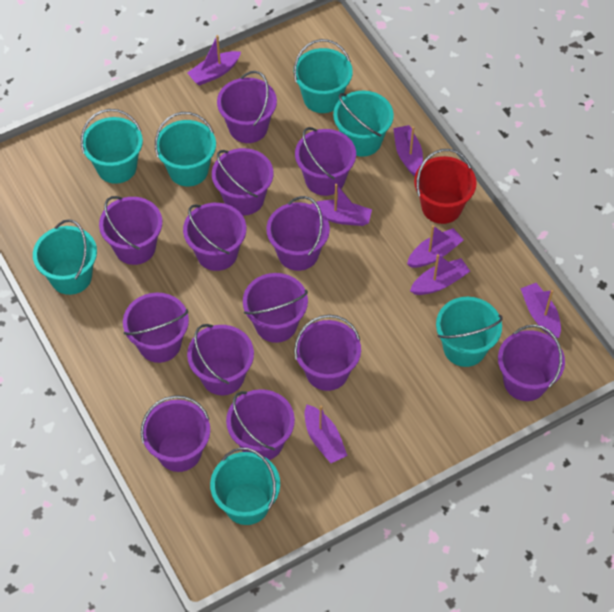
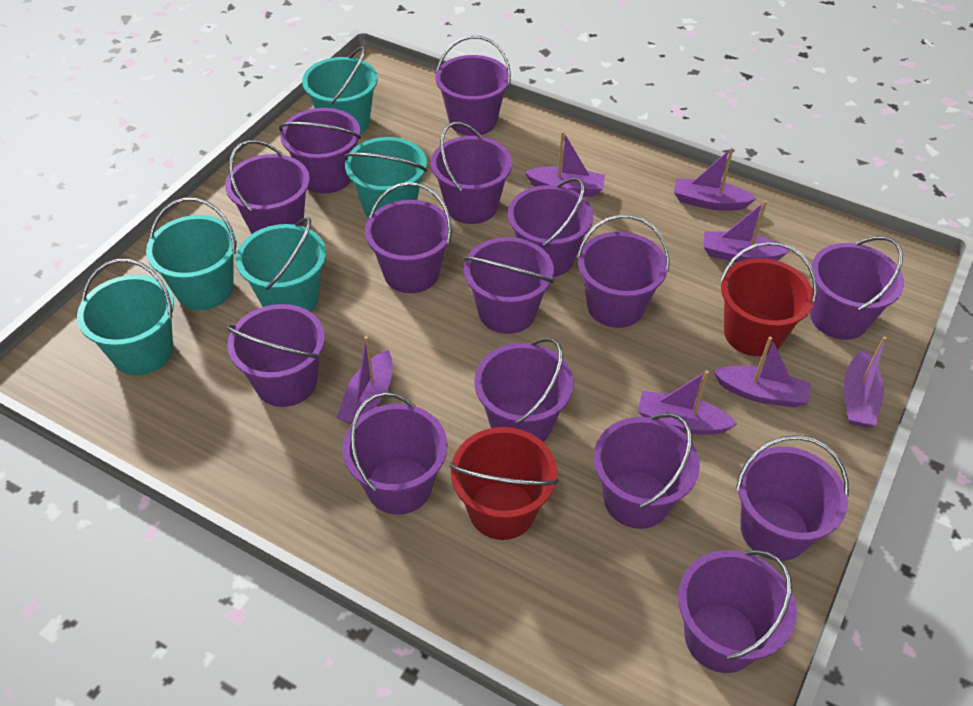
purple bucket: 13 -> 15
red bucket: 1 -> 2
turquoise bucket: 7 -> 5

